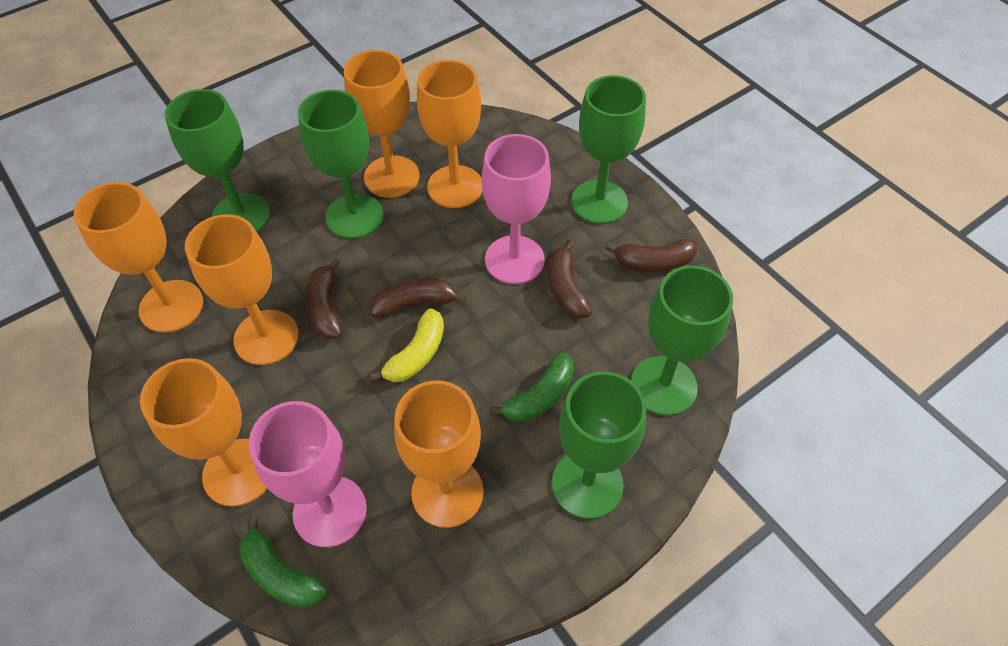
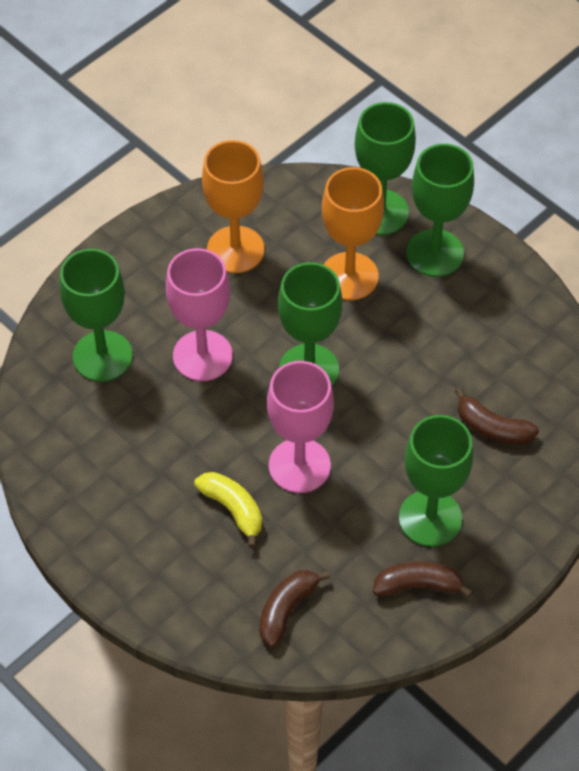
brown banana: 4 -> 3
green banana: 2 -> 0
orange goblet: 6 -> 2

